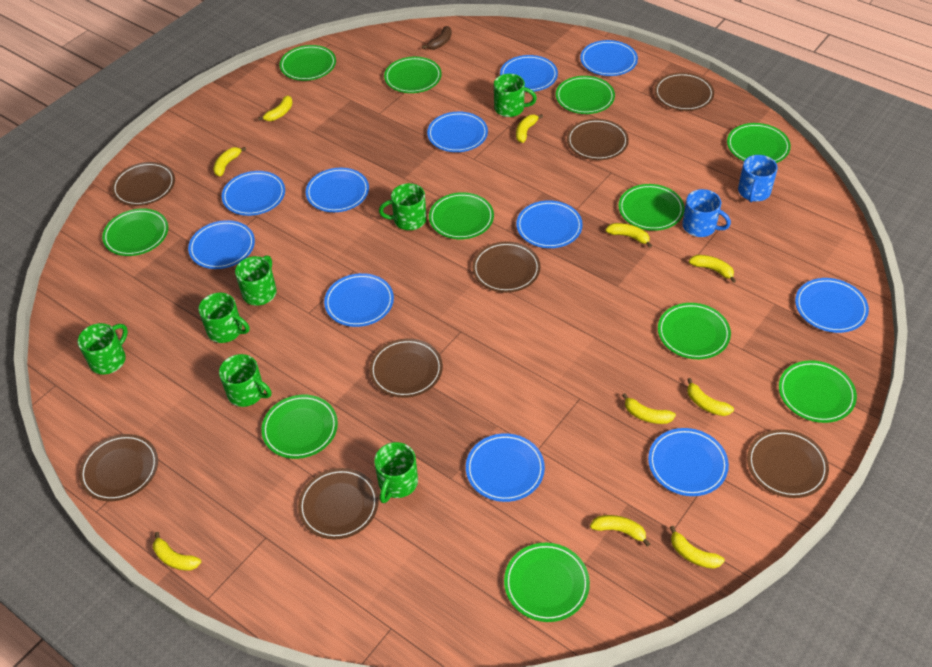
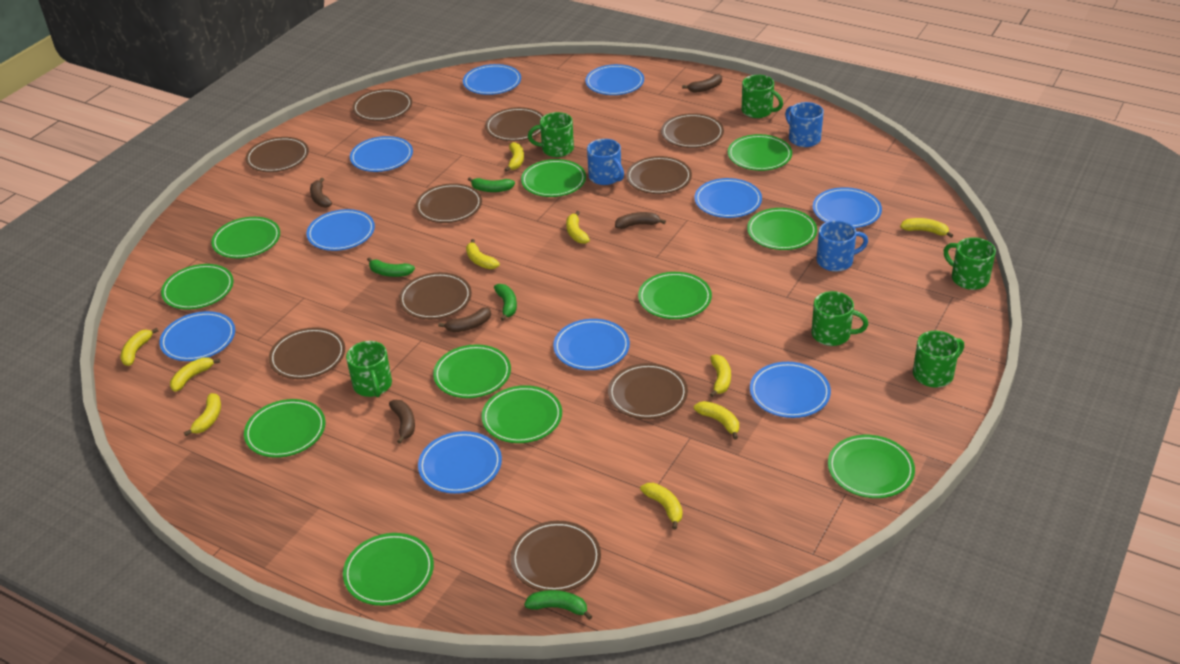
blue mug: 2 -> 3
blue plate: 11 -> 10
brown banana: 1 -> 5
brown plate: 8 -> 10
green banana: 0 -> 4
green mug: 7 -> 6

